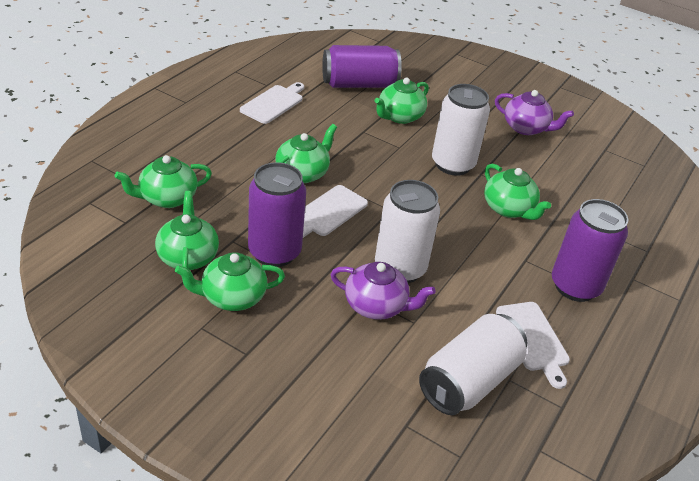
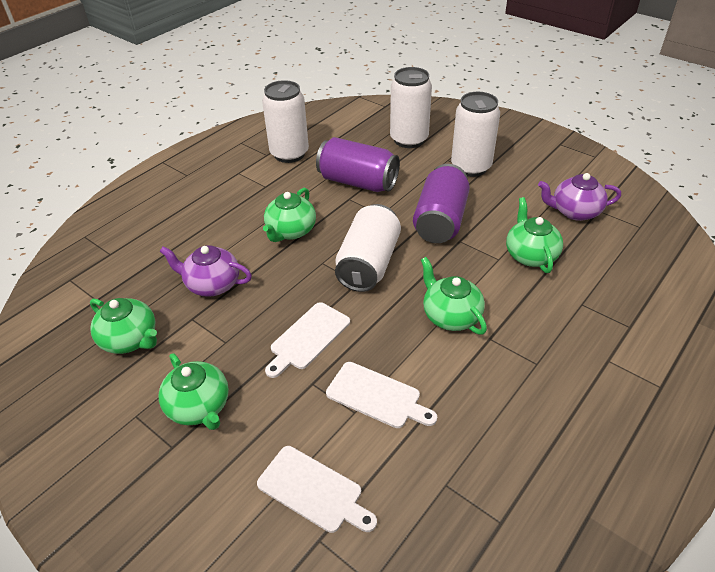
green teapot: 6 -> 5
purple can: 3 -> 2
white can: 3 -> 4

